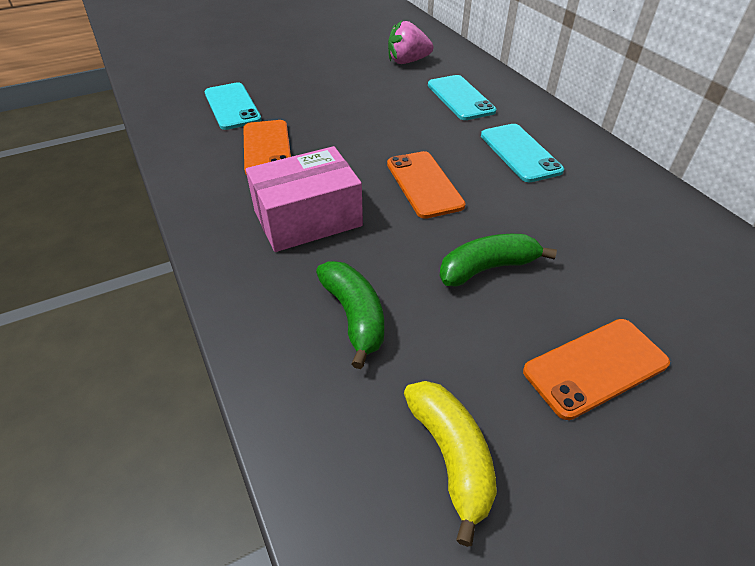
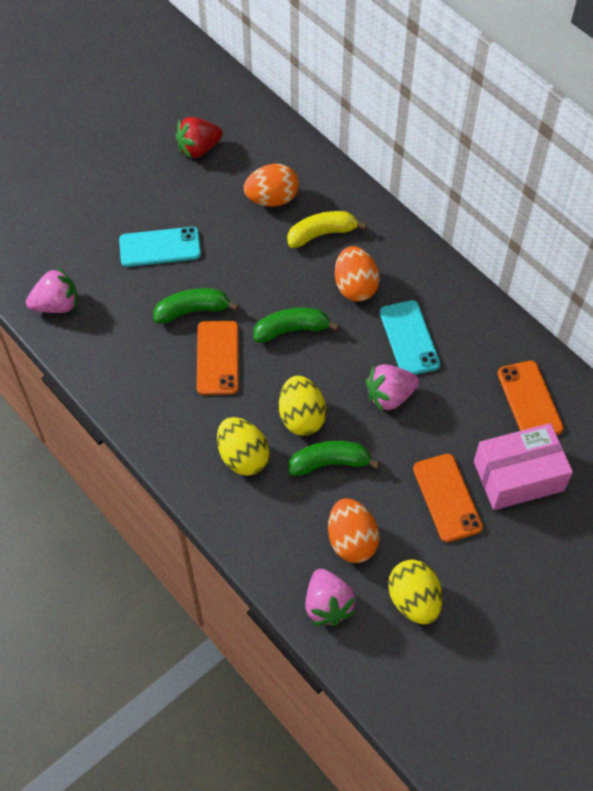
green banana: 2 -> 3
orange egg: 0 -> 3
pink strawberry: 1 -> 3
red strawberry: 0 -> 1
turquoise phone: 3 -> 2
yellow egg: 0 -> 3

